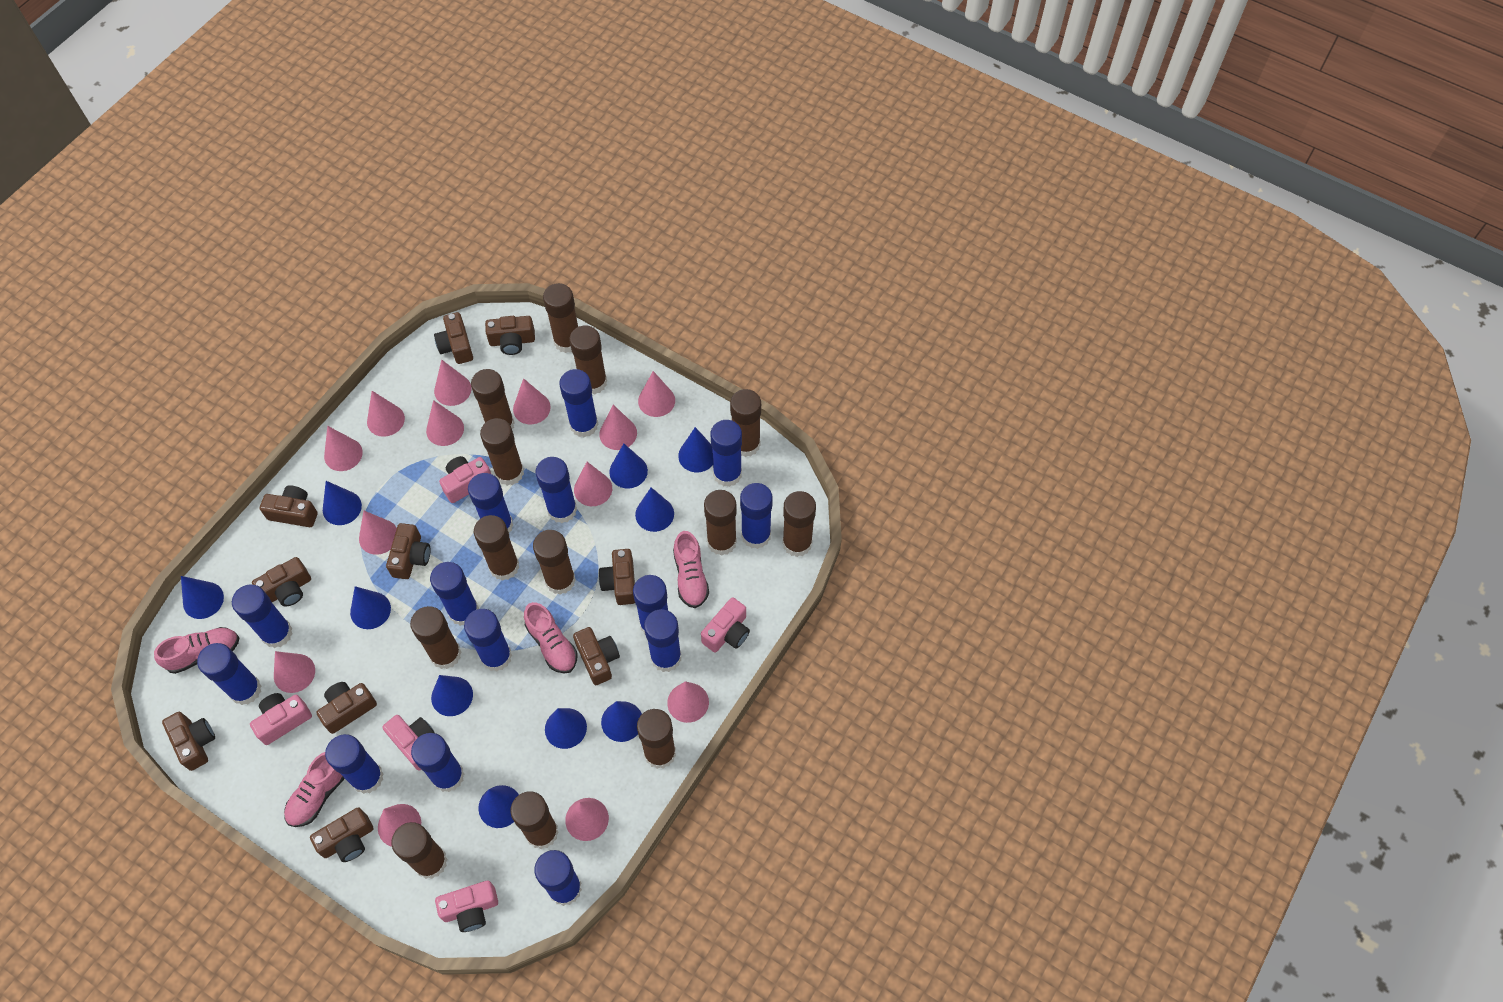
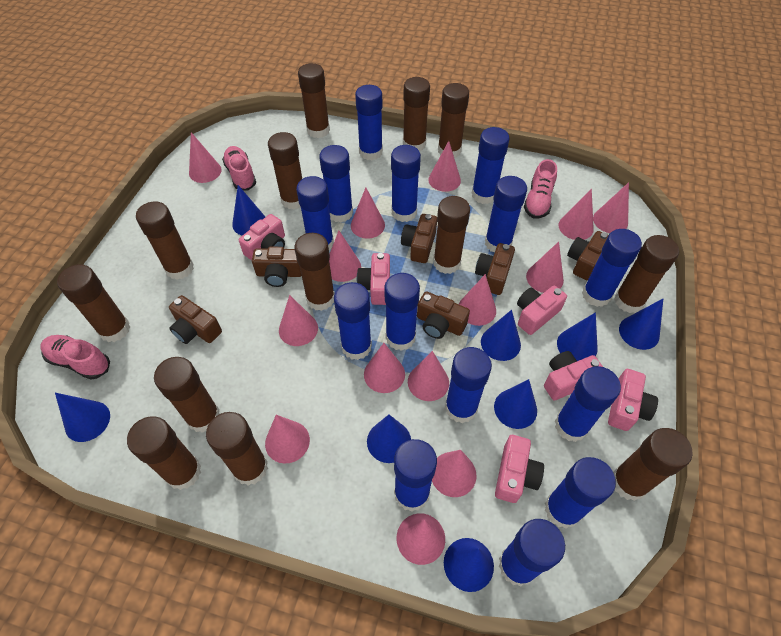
blue cone: 10 -> 8
brown camera: 10 -> 6
pink camera: 5 -> 6
pink cone: 13 -> 14
pink shoe: 4 -> 3

